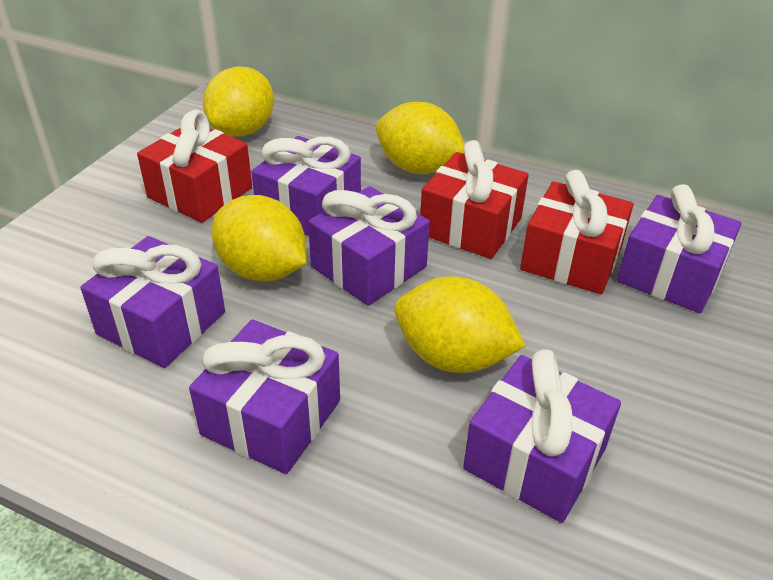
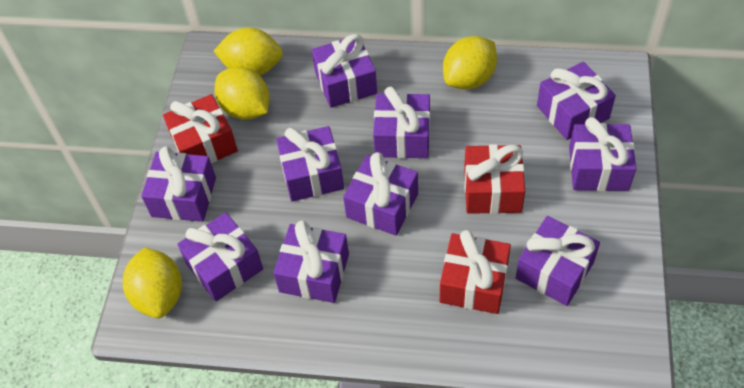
purple gift: 6 -> 10

